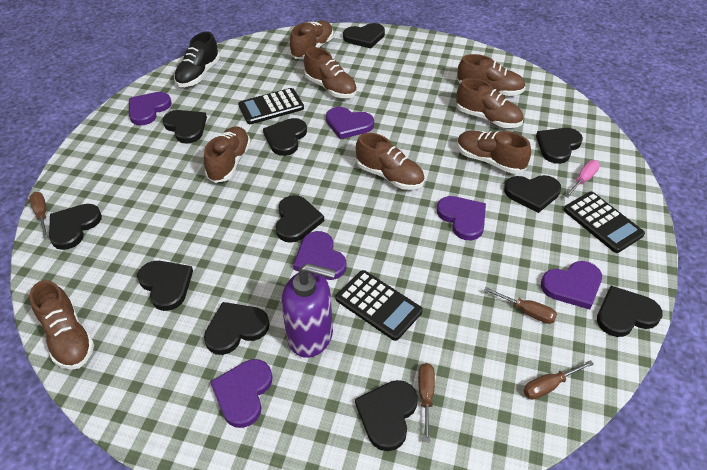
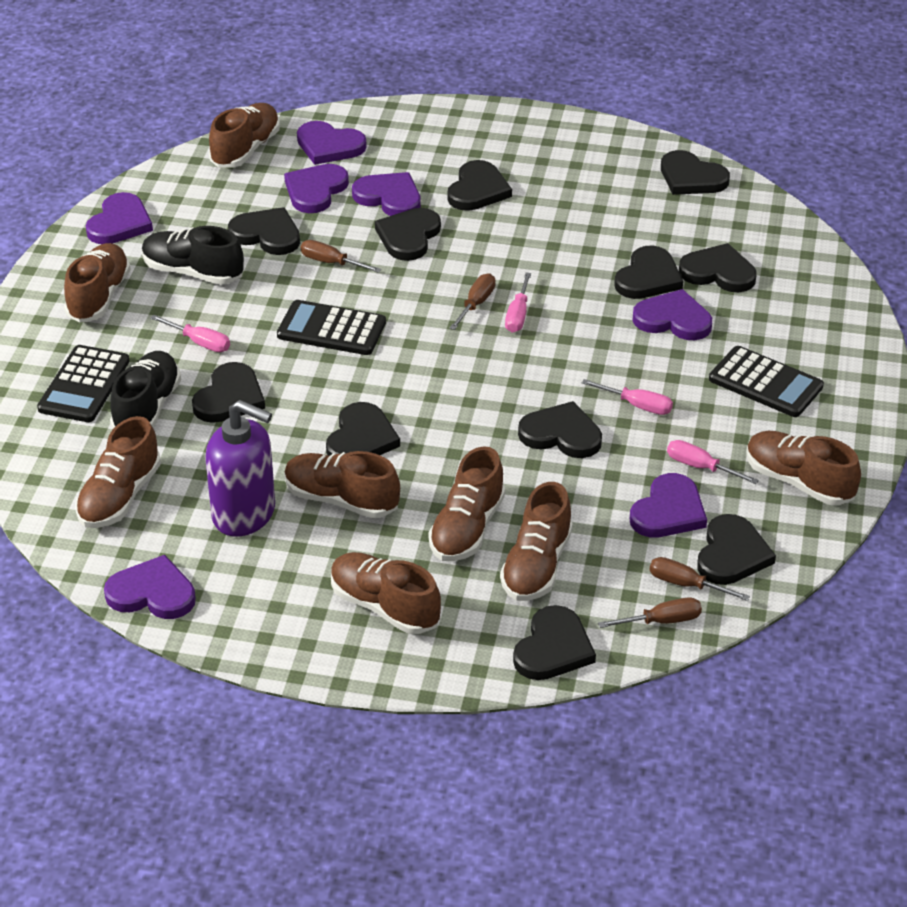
black shoe: 1 -> 2
pink screwdriver: 1 -> 4
purple heart: 6 -> 7

